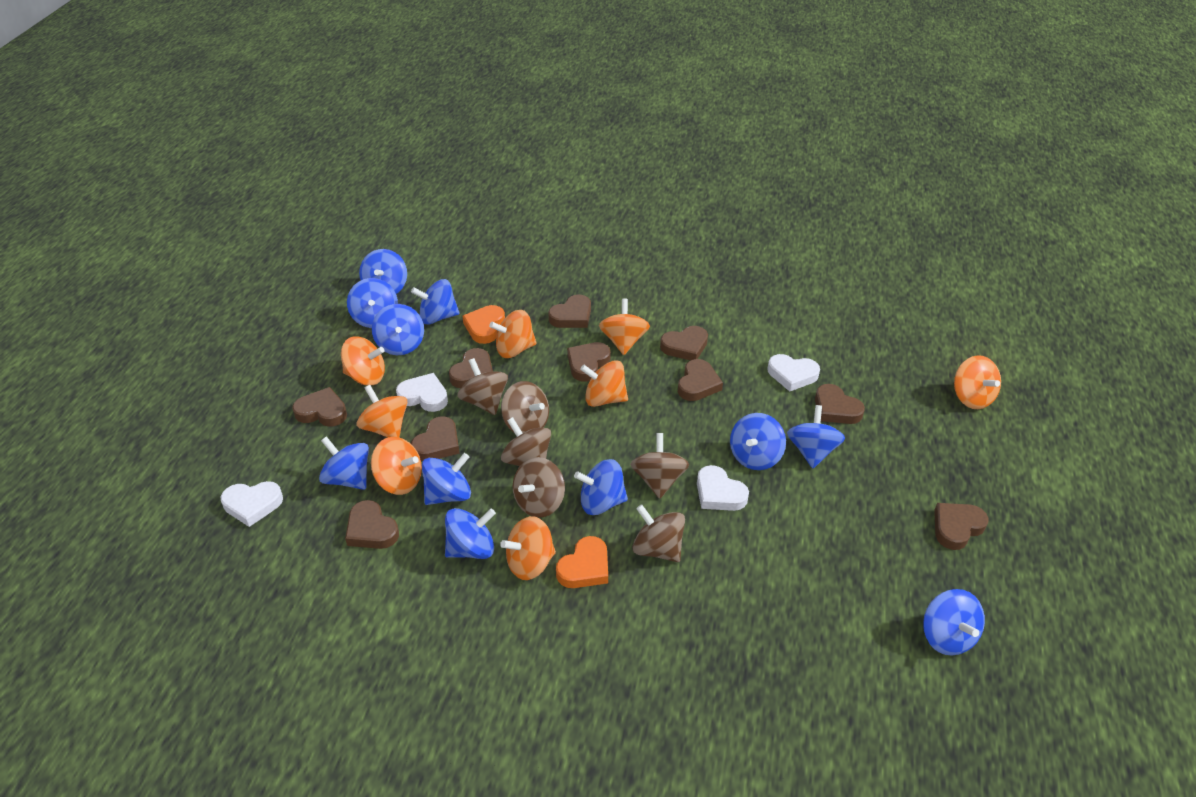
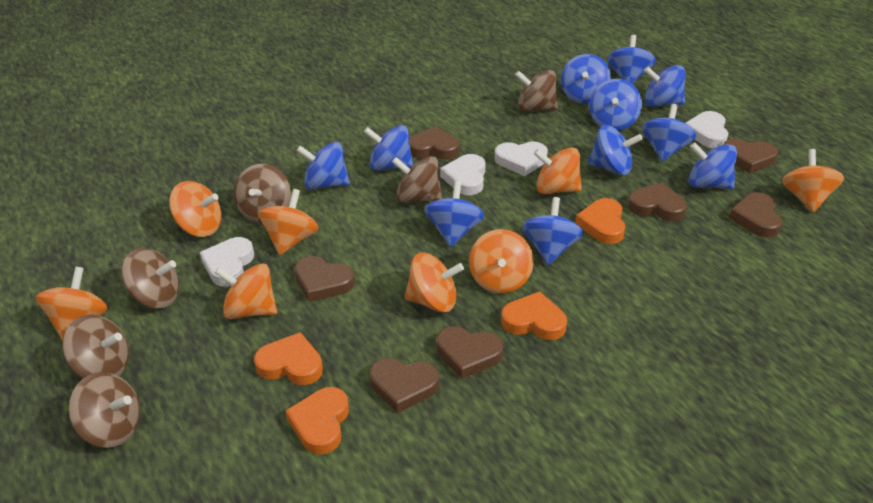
brown heart: 10 -> 7
orange heart: 2 -> 4

